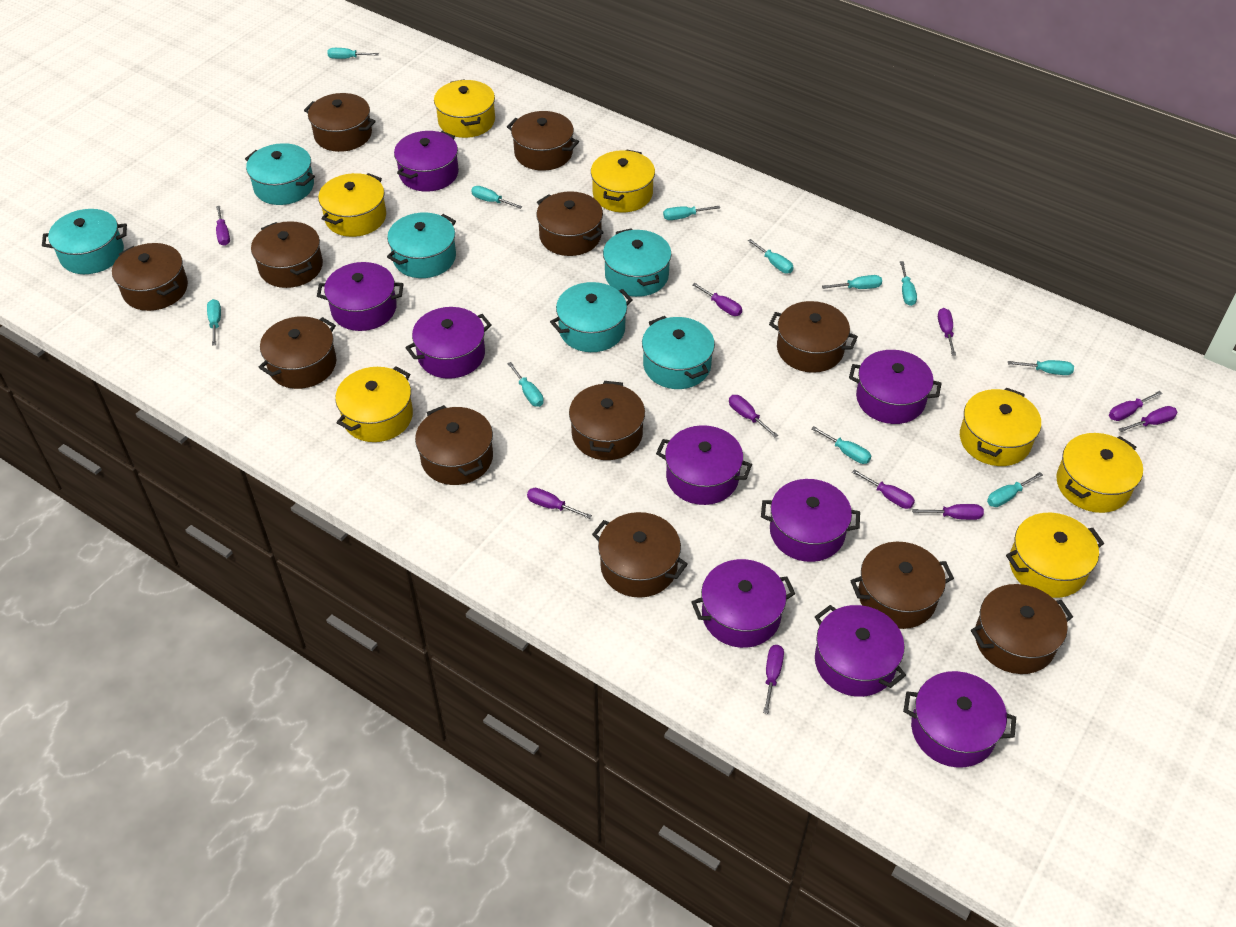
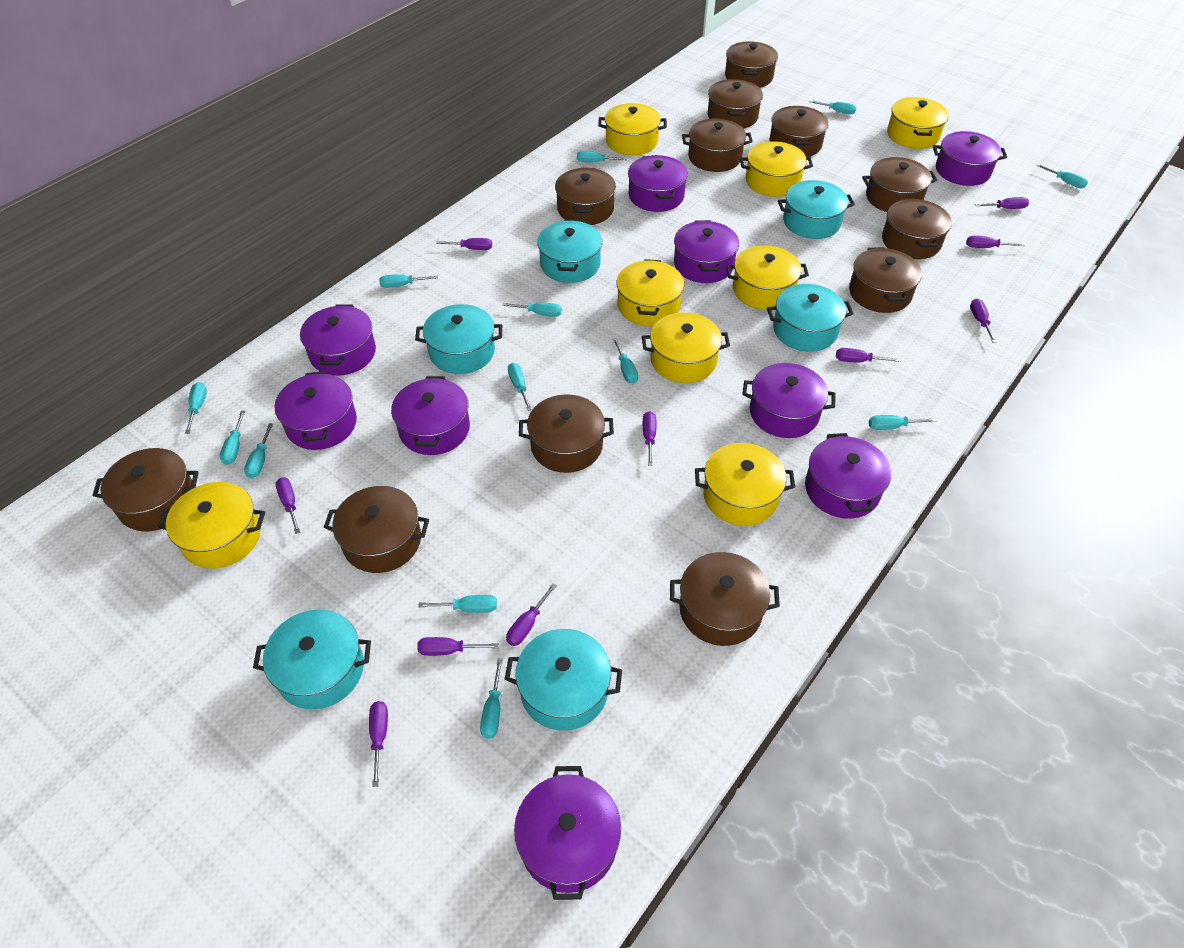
turquoise screwdriver: 11 -> 13
yellow pot: 7 -> 8

